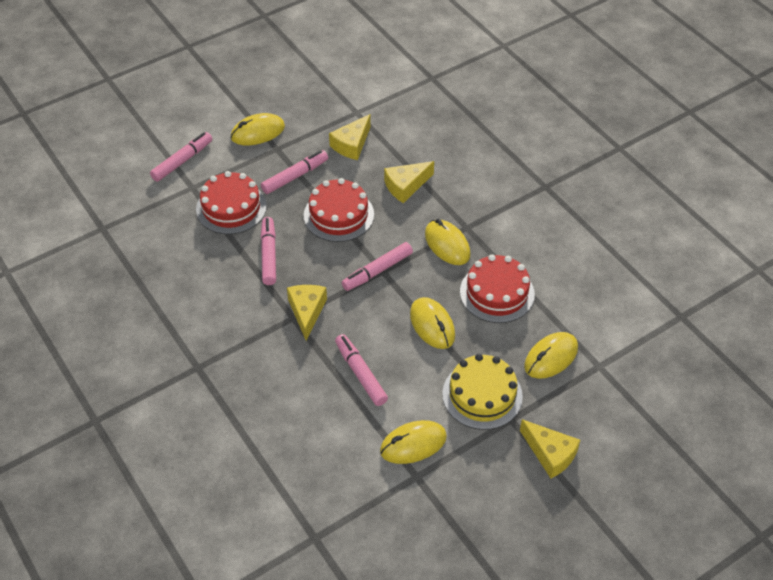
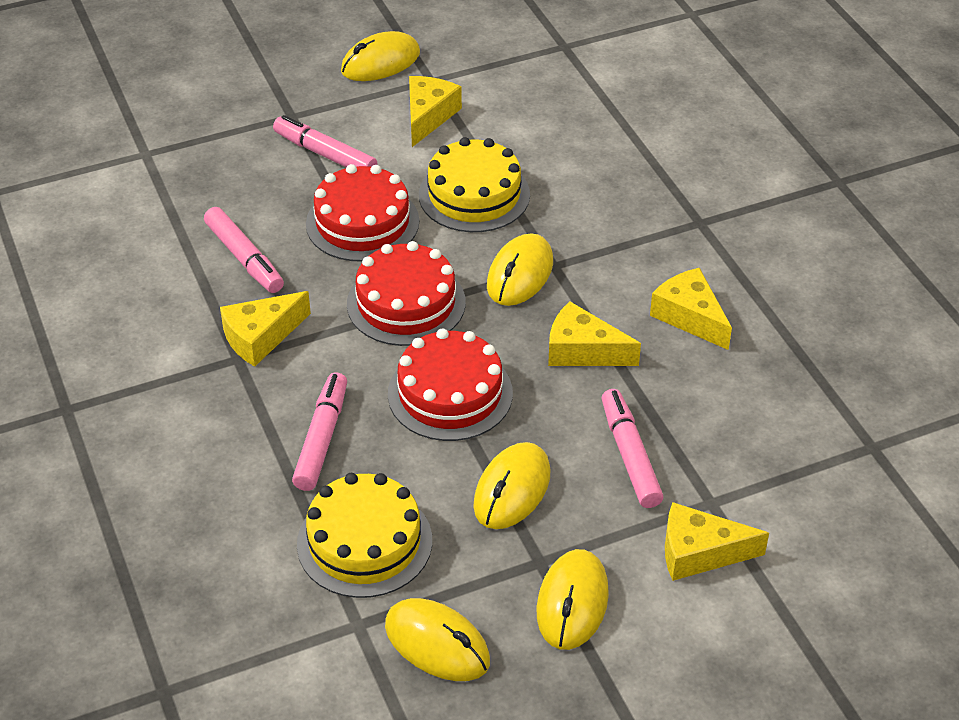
pink marker: 5 -> 4
yellow cake: 1 -> 2
yellow cheese: 4 -> 5

